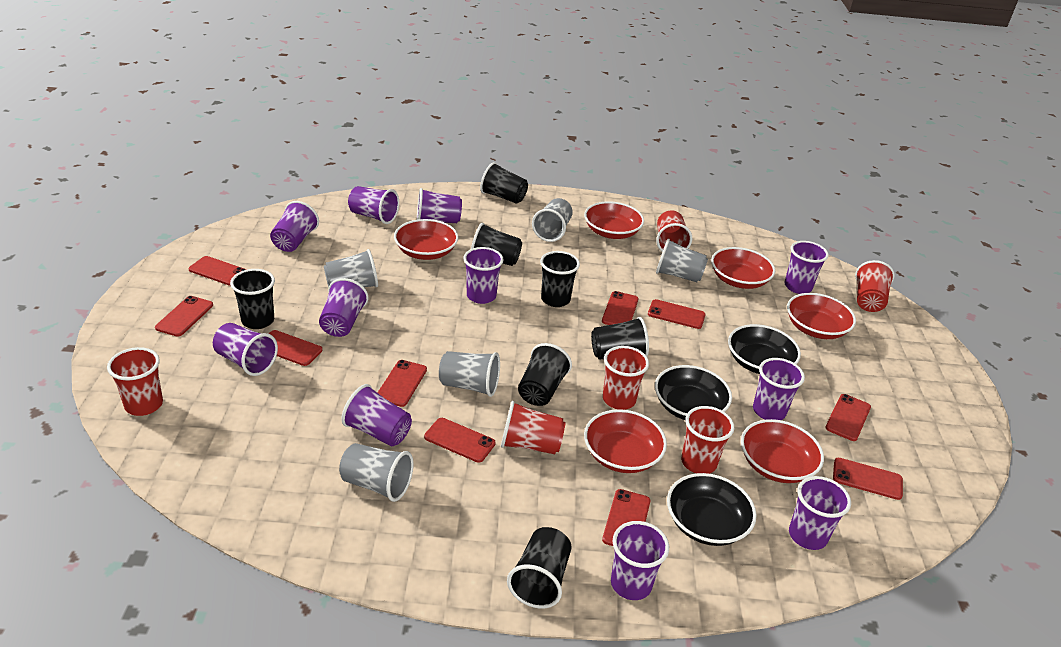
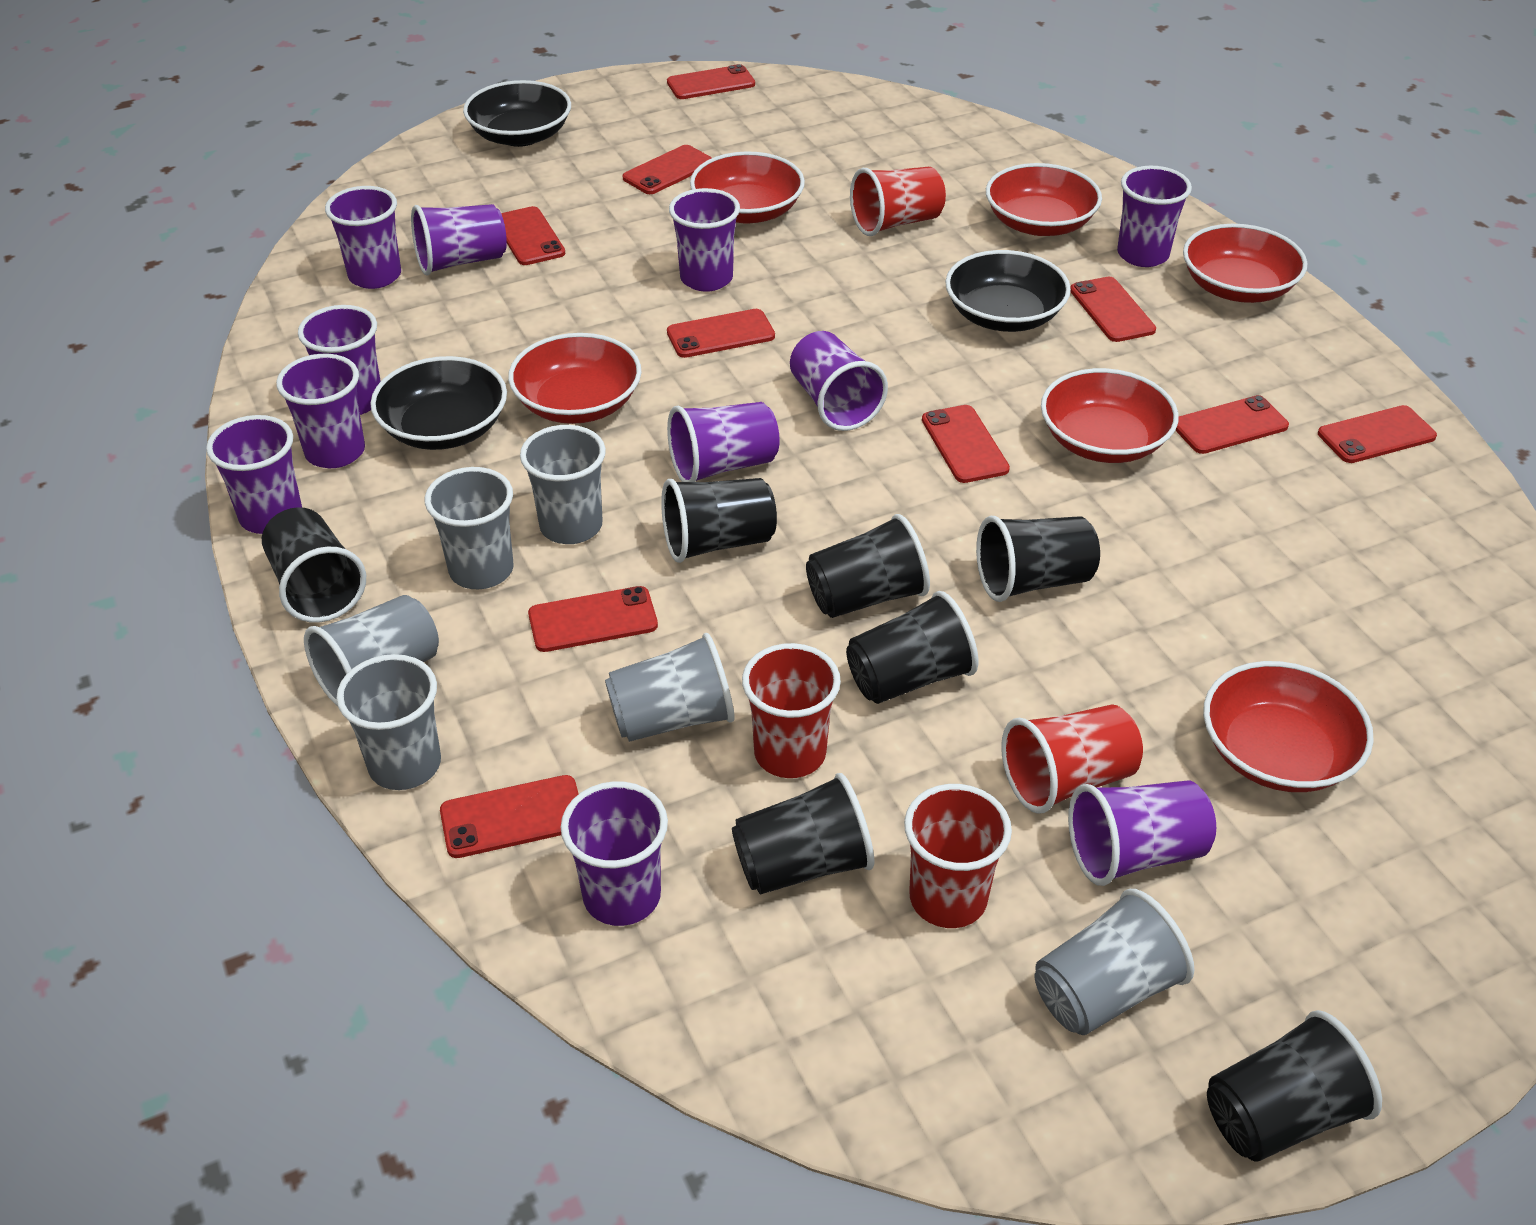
grey cup: 5 -> 6
red cup: 6 -> 4

